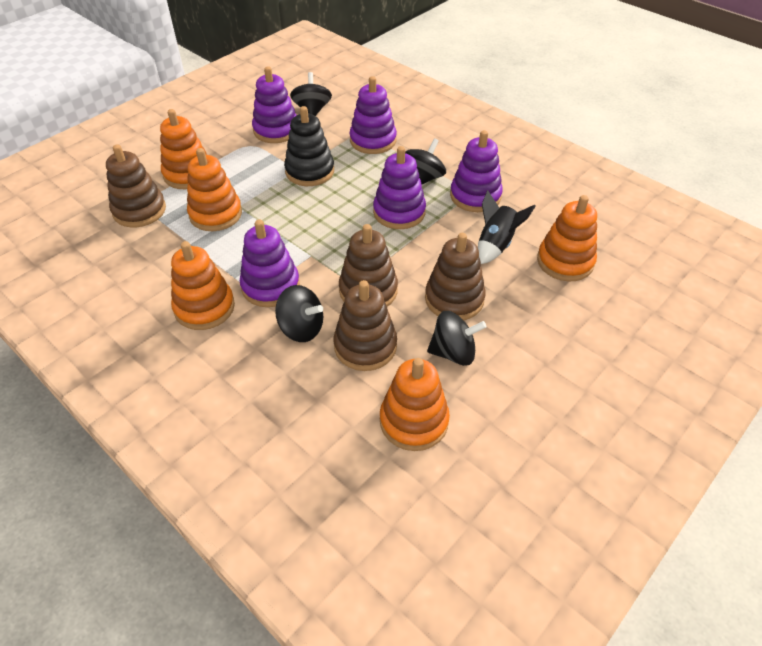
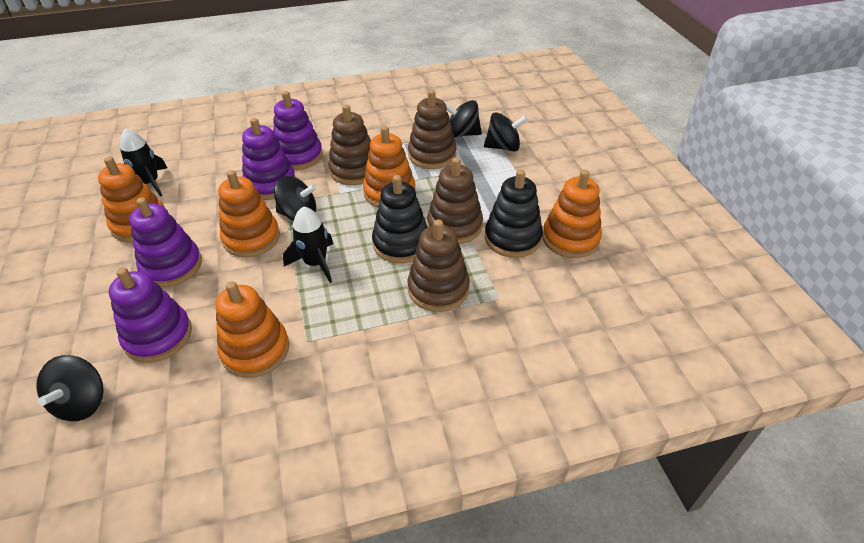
black rocket: 1 -> 2
black stacking toy: 1 -> 2
purple stacking toy: 5 -> 4

